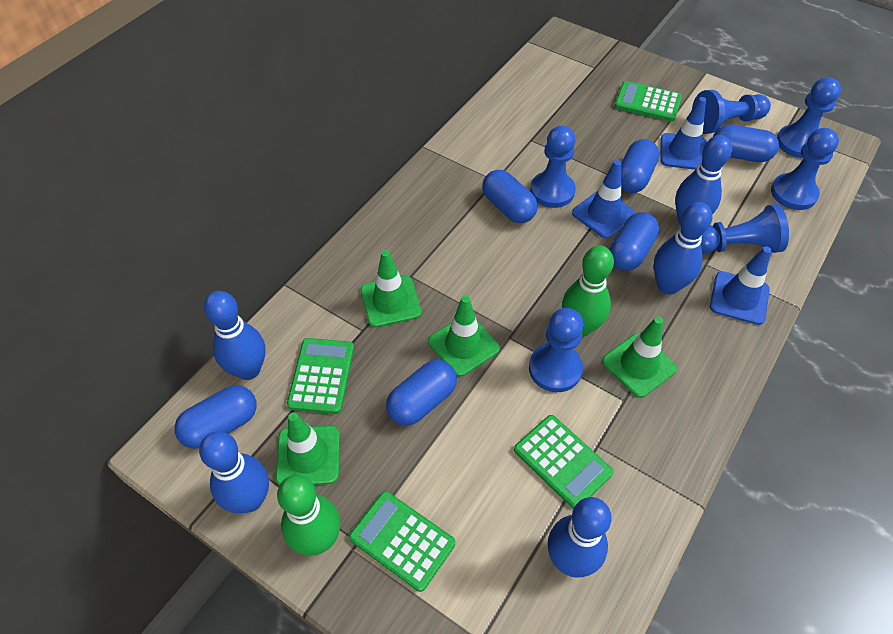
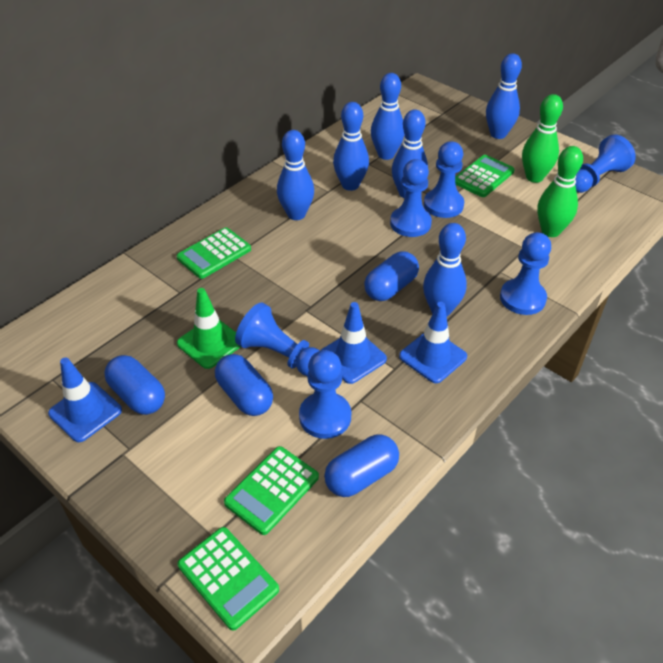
blue bowling pin: 5 -> 6
blue capsule: 6 -> 4
green traffic cone: 4 -> 1

